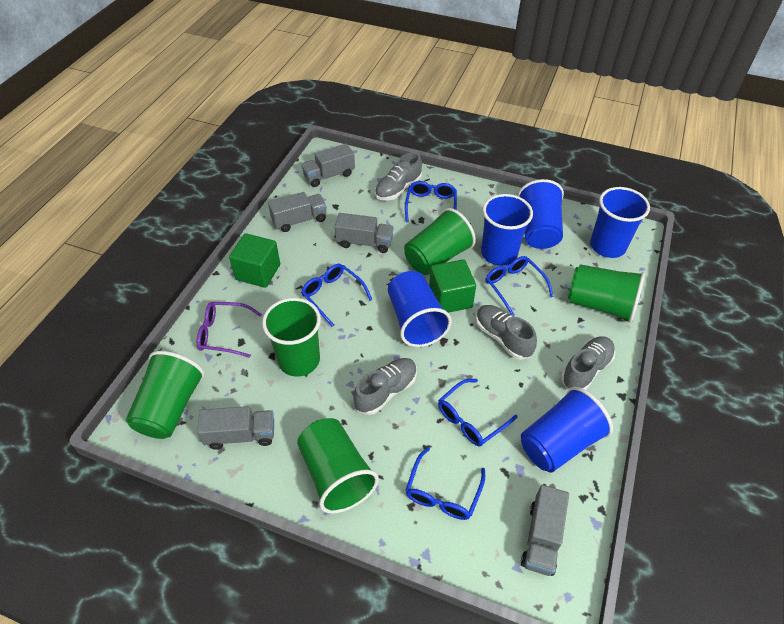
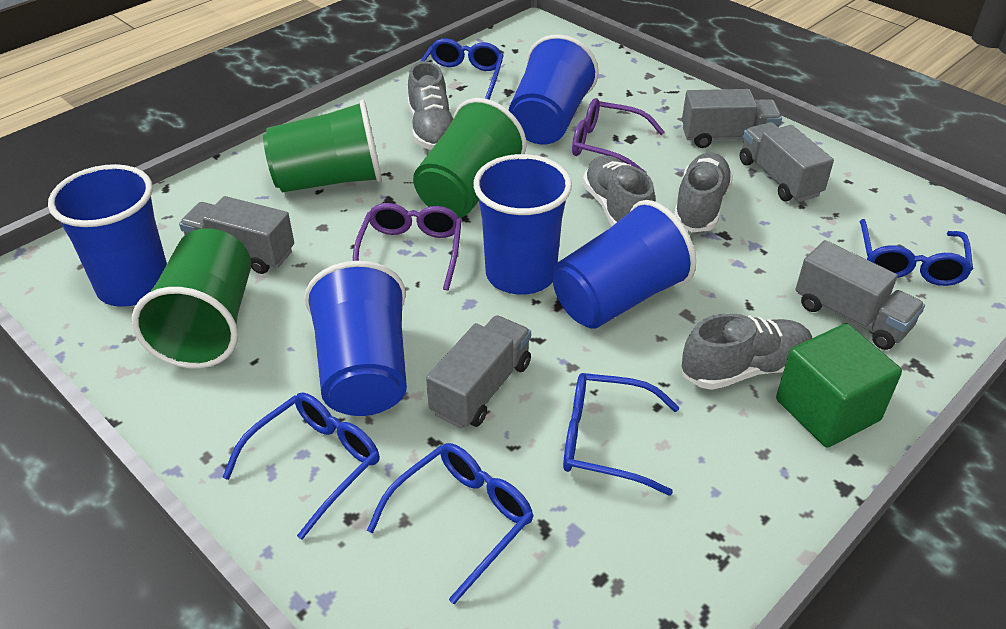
green cube: 2 -> 1
green cup: 5 -> 3
purple glasses: 1 -> 2

